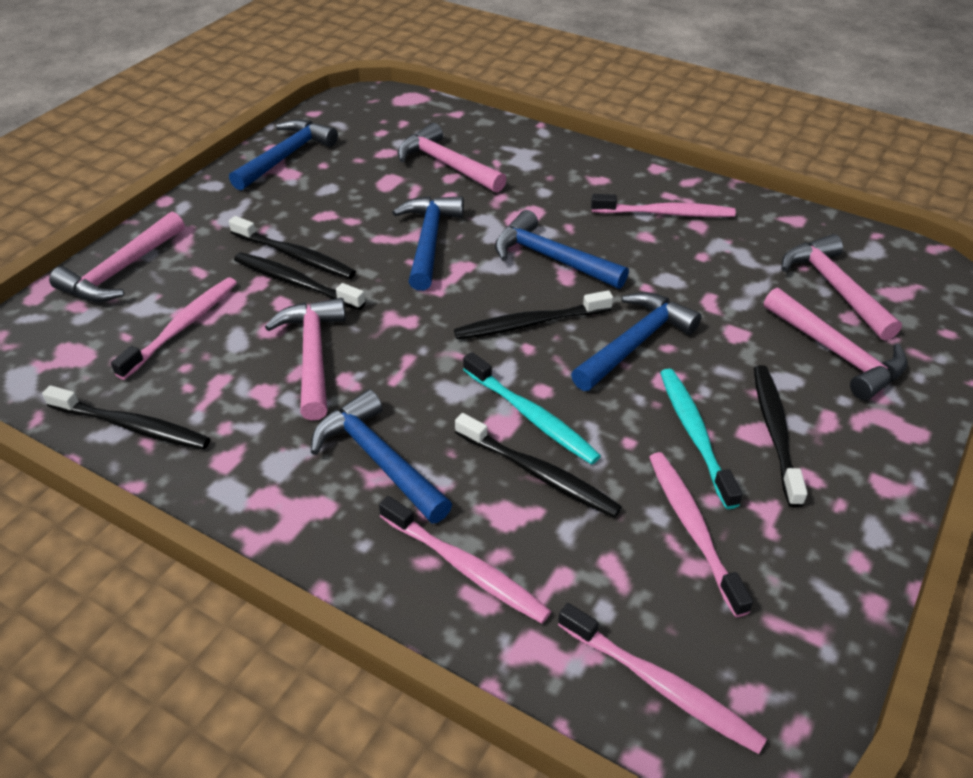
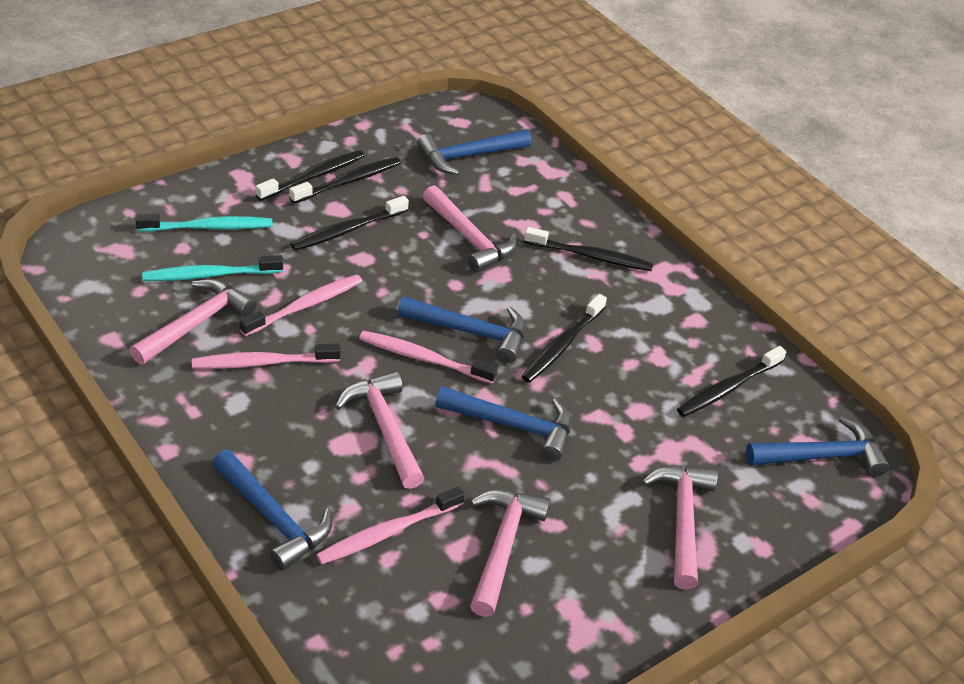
pink toothbrush: 5 -> 4

